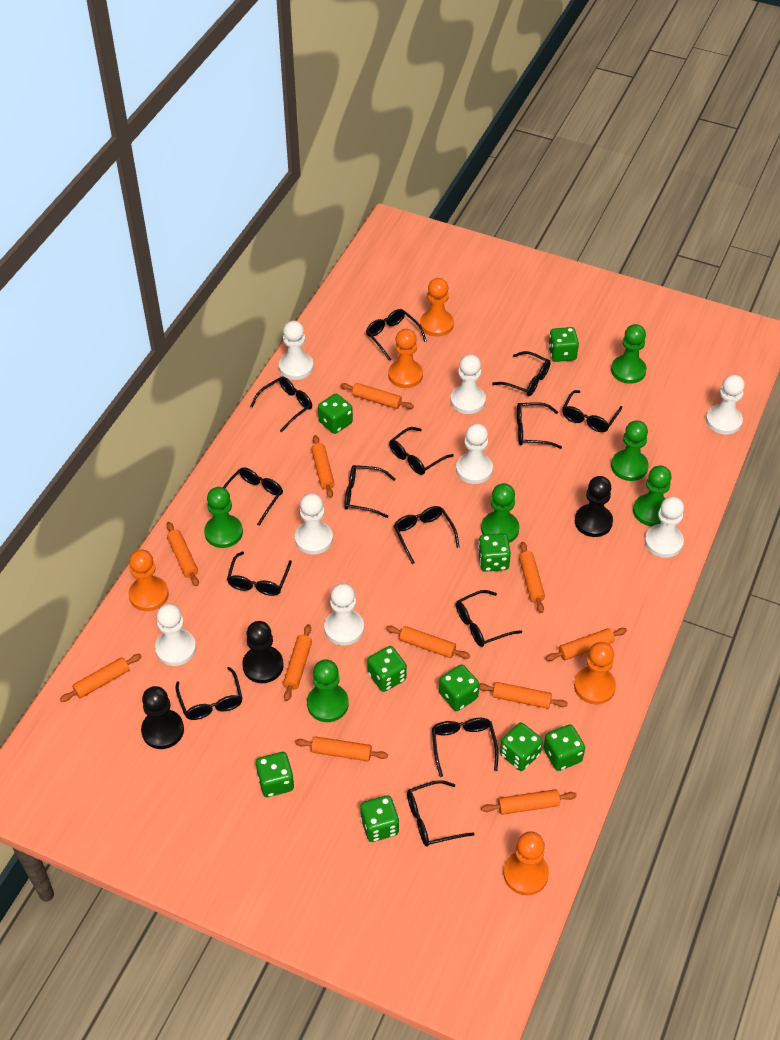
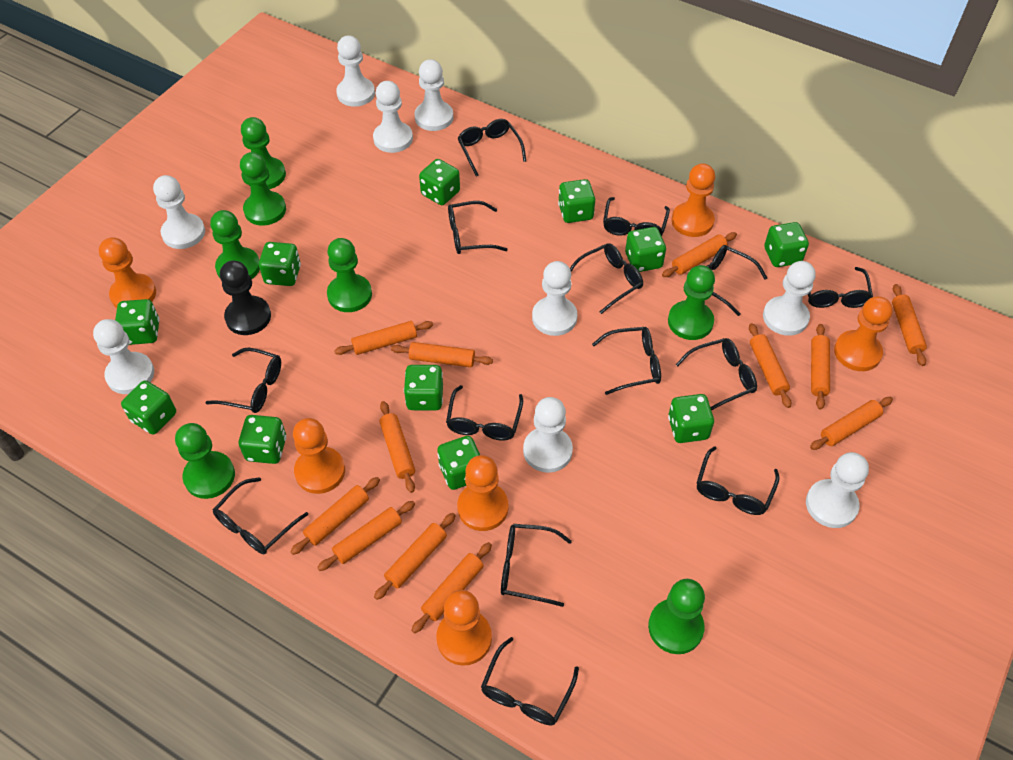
black pawn: 3 -> 1
green dice: 9 -> 11
green pawn: 6 -> 7
orange pawn: 5 -> 6
orange rolling pin: 11 -> 12
white pawn: 8 -> 9

